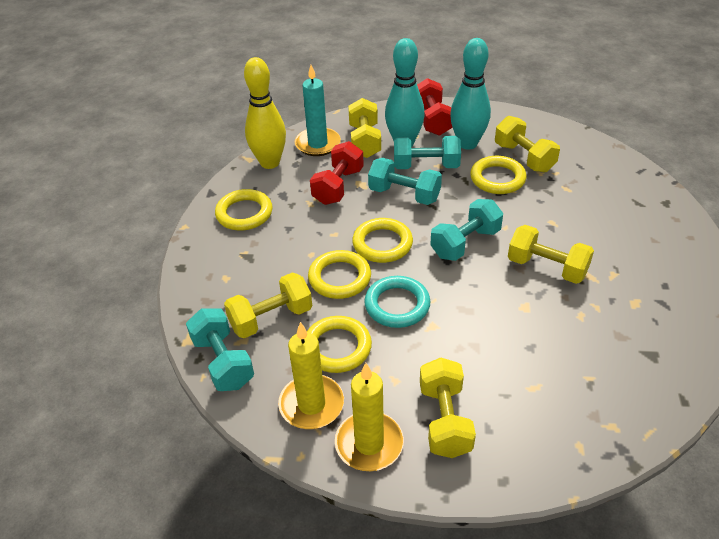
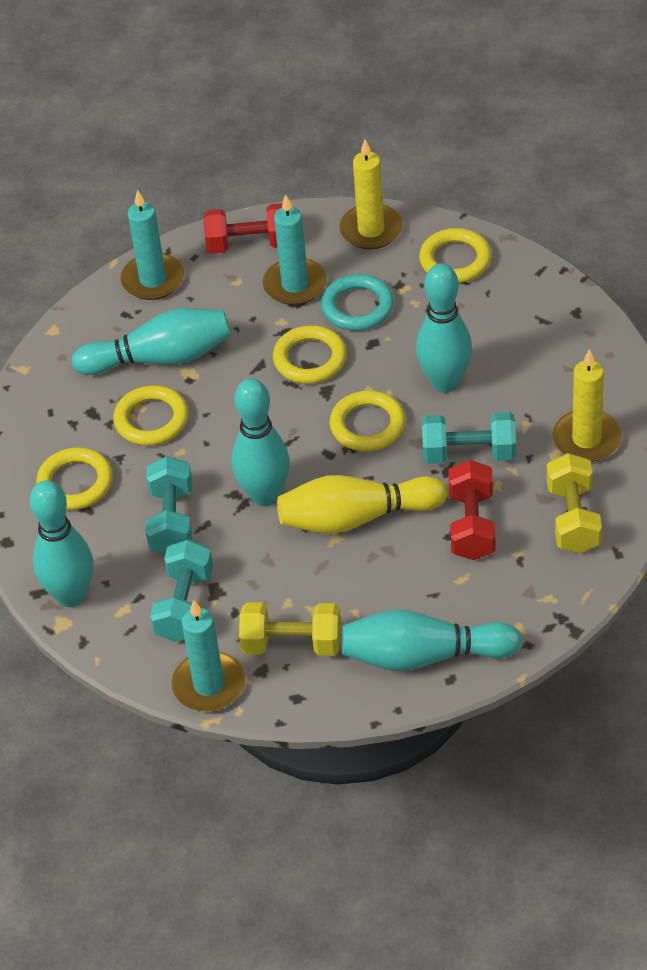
turquoise bowling pin: 2 -> 5
turquoise candle: 1 -> 3
turquoise dumbbell: 4 -> 3
yellow dumbbell: 5 -> 2

